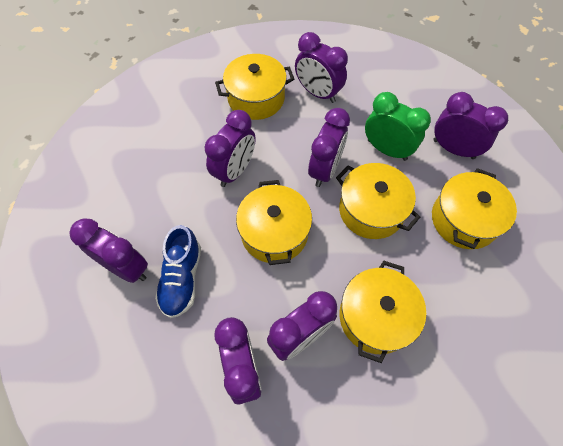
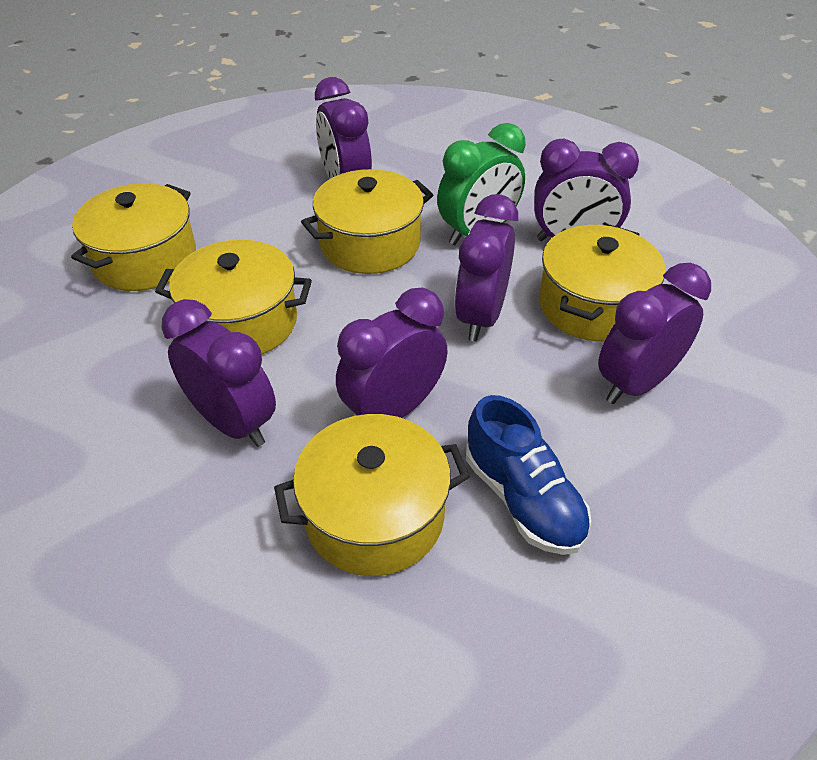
purple clock: 7 -> 6

